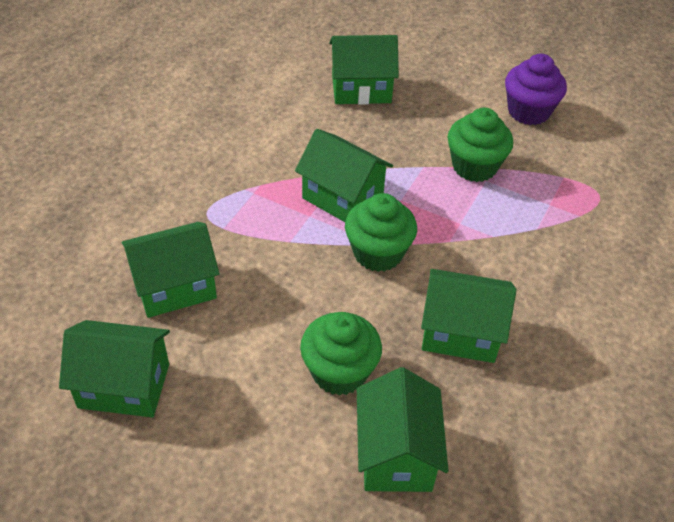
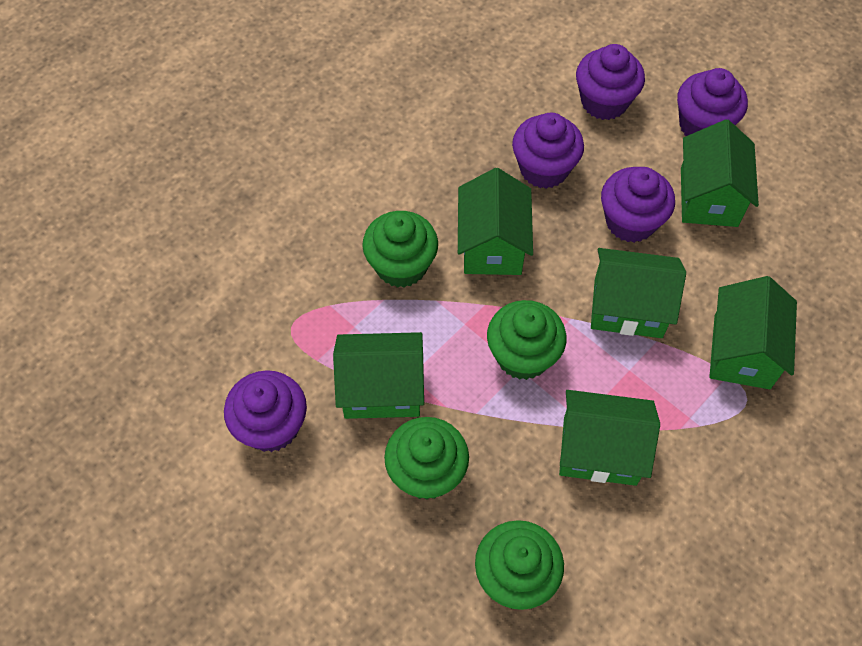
green cupcake: 3 -> 4
purple cupcake: 1 -> 5

